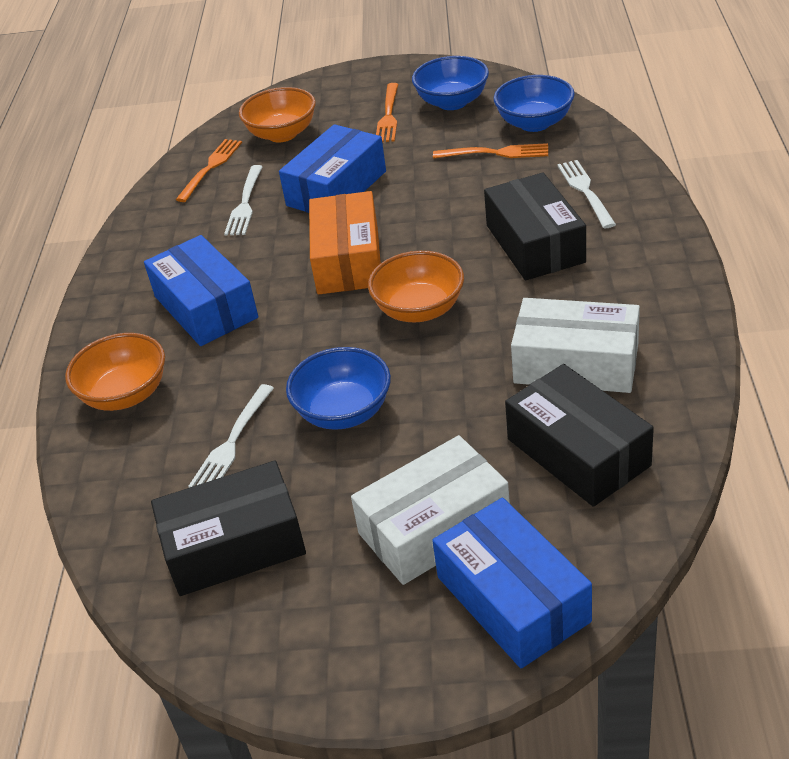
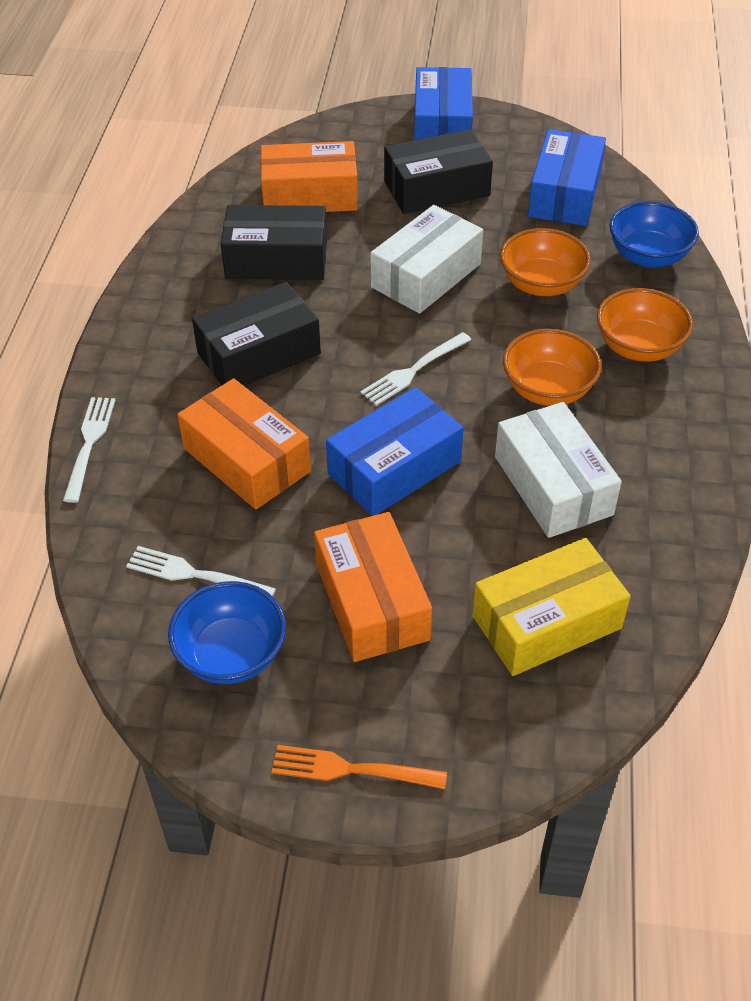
blue bowl: 3 -> 2
orange box: 1 -> 3
orange fork: 3 -> 1
yellow box: 0 -> 1

